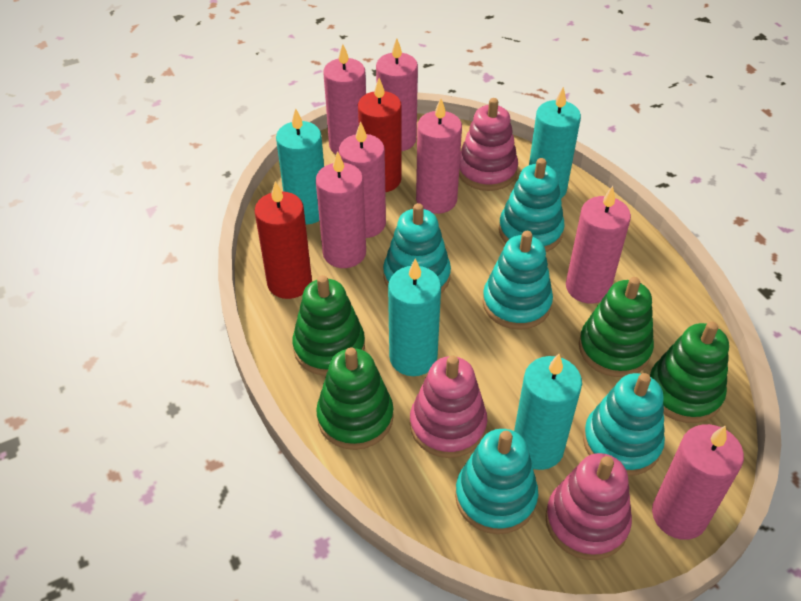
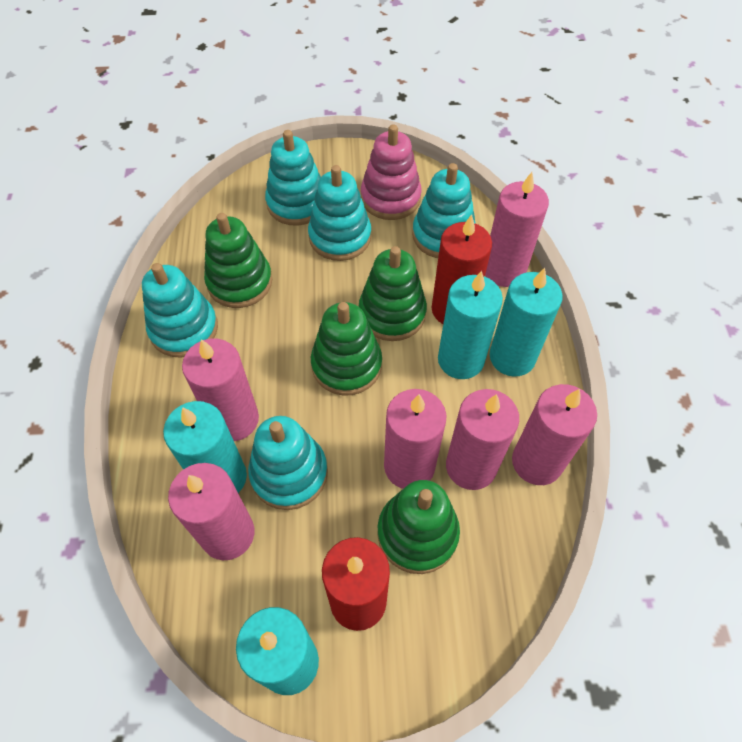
pink candle: 7 -> 6
pink stacking toy: 3 -> 1

